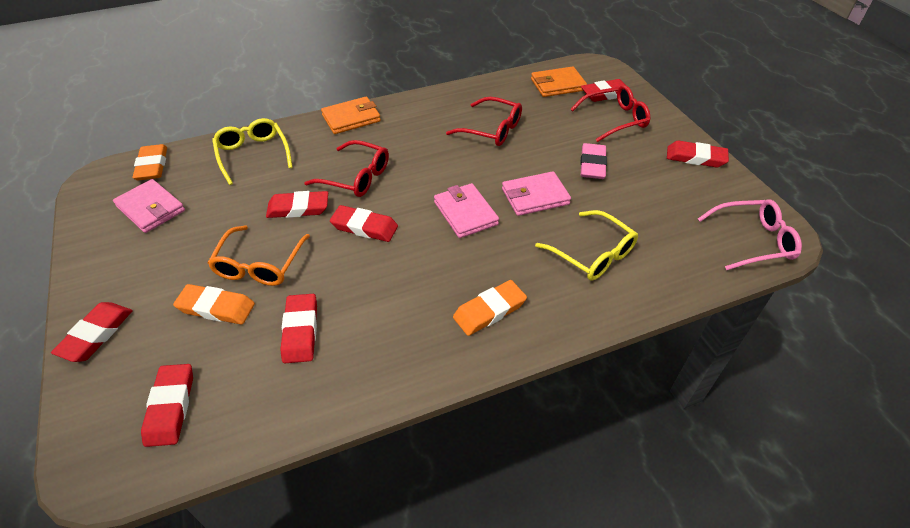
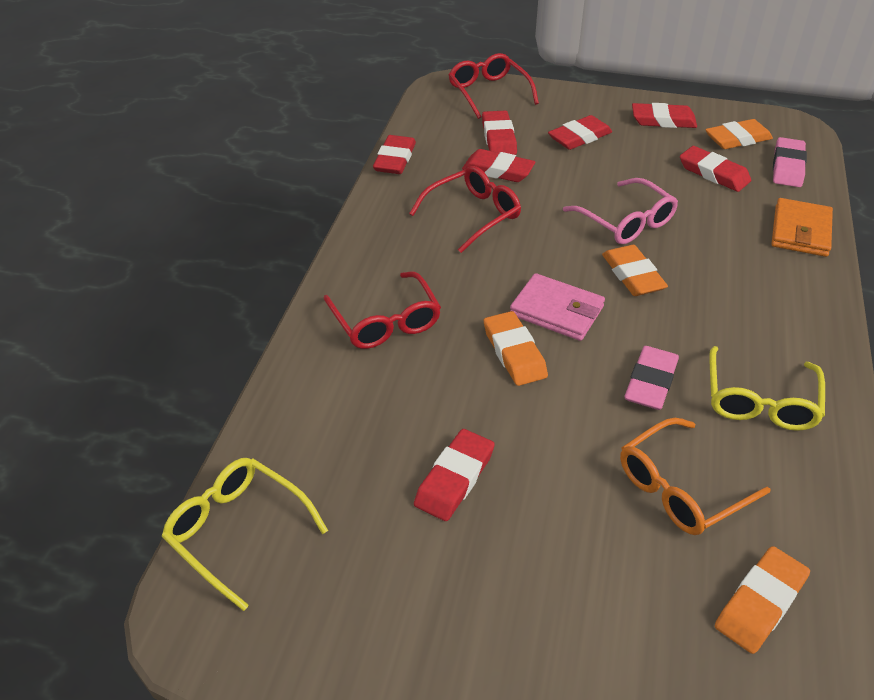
orange eraser: 3 -> 4
orange wallet: 2 -> 1
pink eraser: 1 -> 2
pink wallet: 3 -> 1

